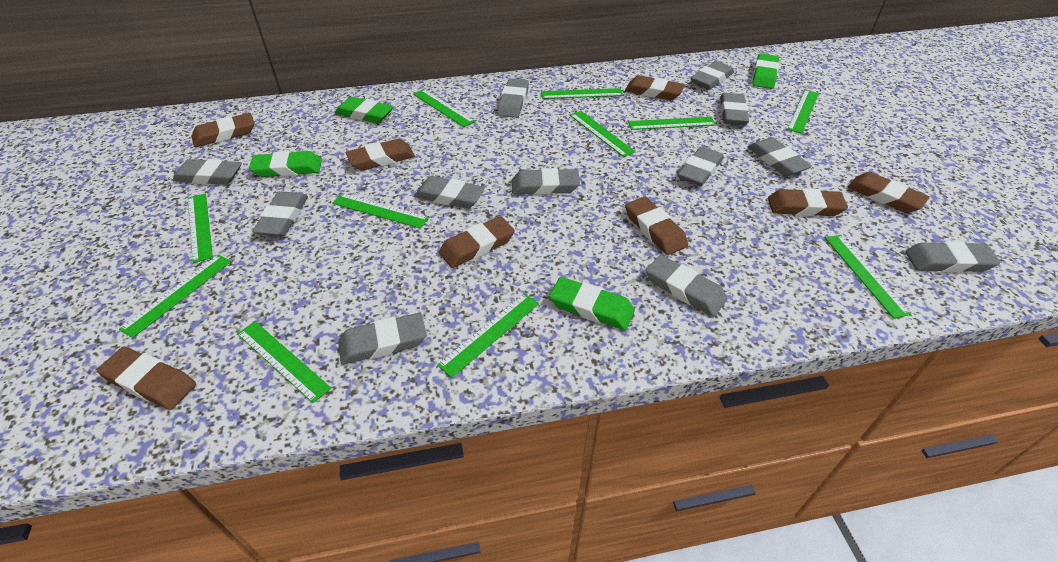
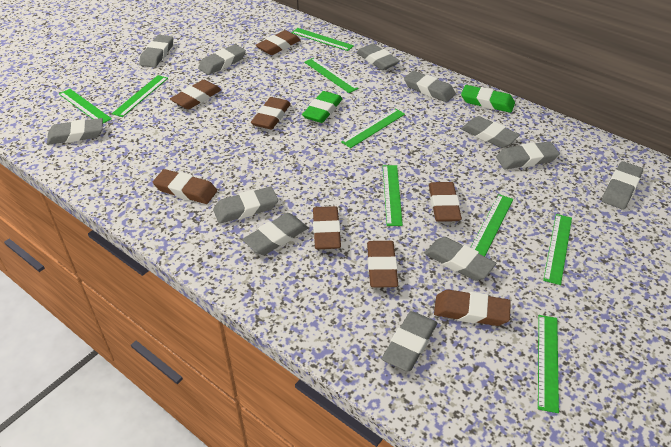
green eraser: 4 -> 2
green ruler: 11 -> 9

